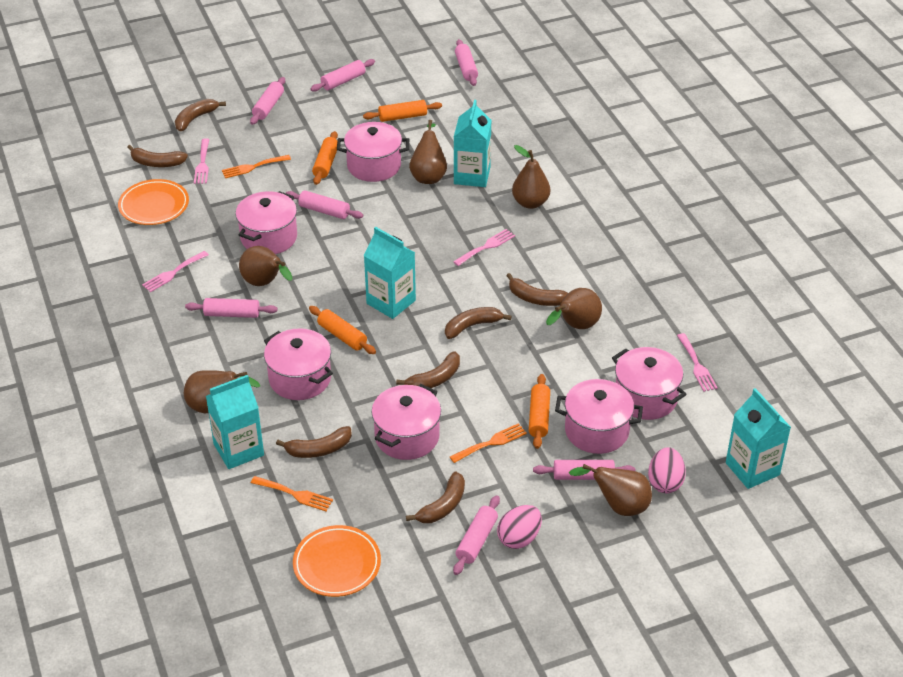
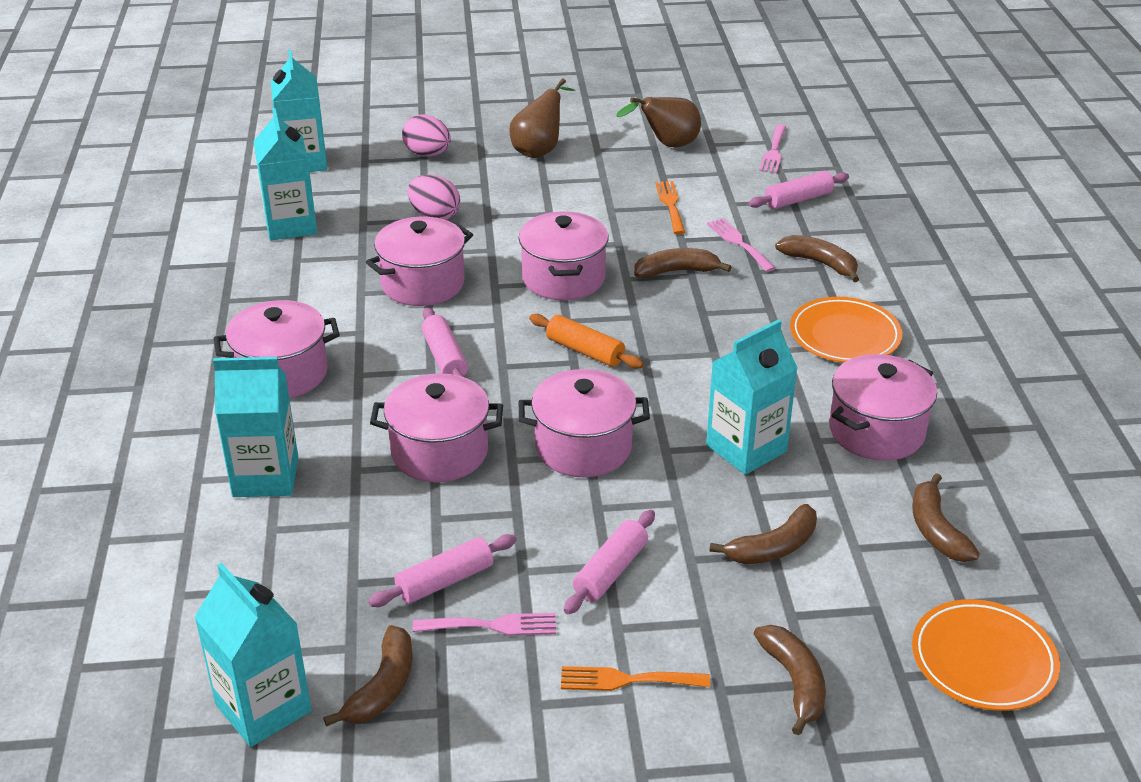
brown banana: 7 -> 6
brown pear: 6 -> 2
orange fork: 3 -> 2
orange rolling pin: 4 -> 1
pink fork: 4 -> 3
pink rolling pin: 7 -> 4
turquoise carton: 4 -> 5

